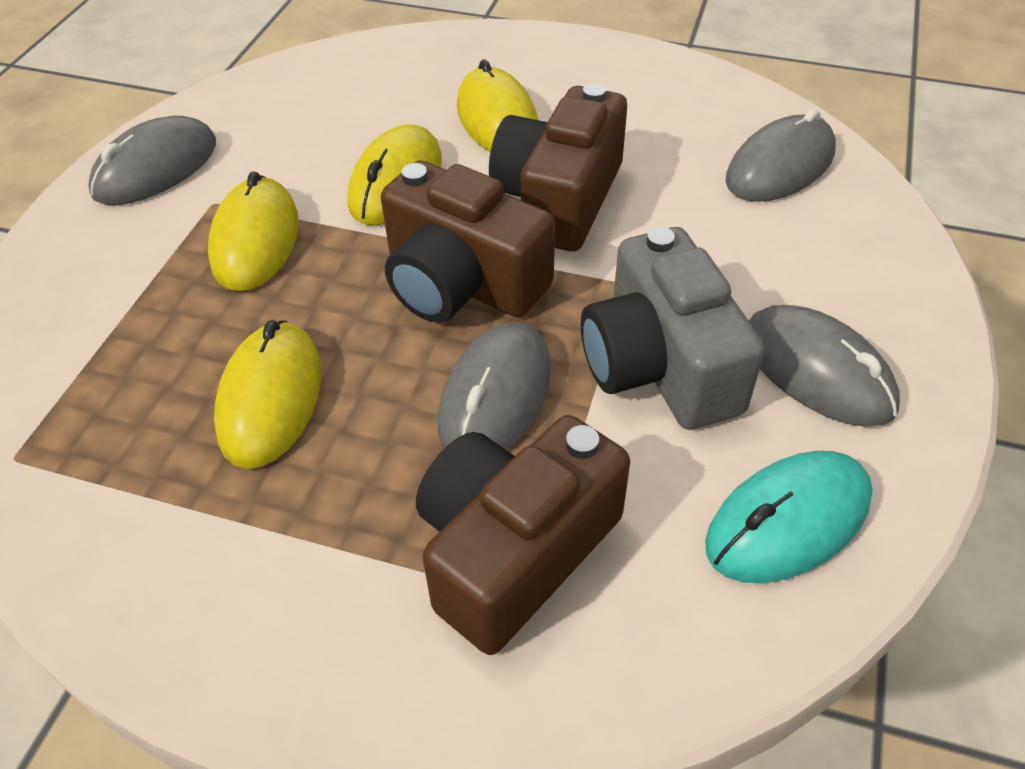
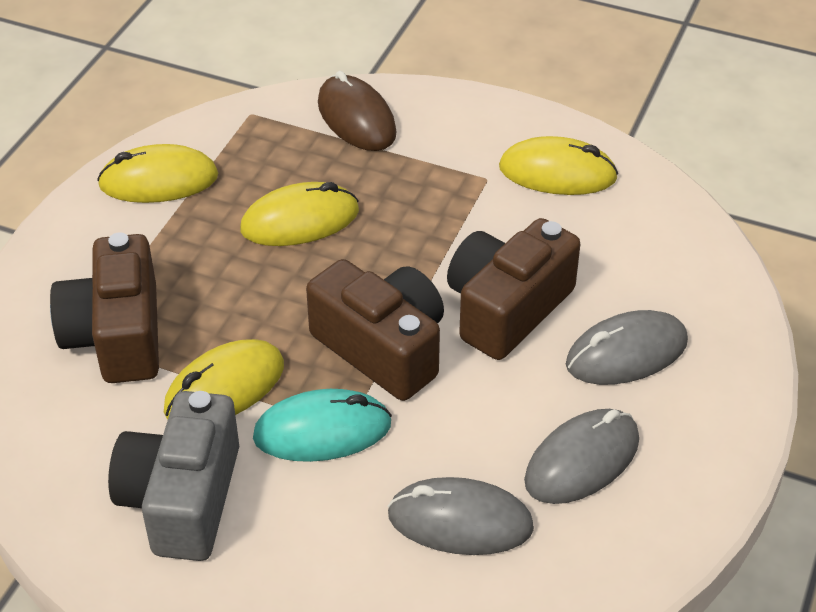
brown mouse: 0 -> 1
grey mouse: 4 -> 3

